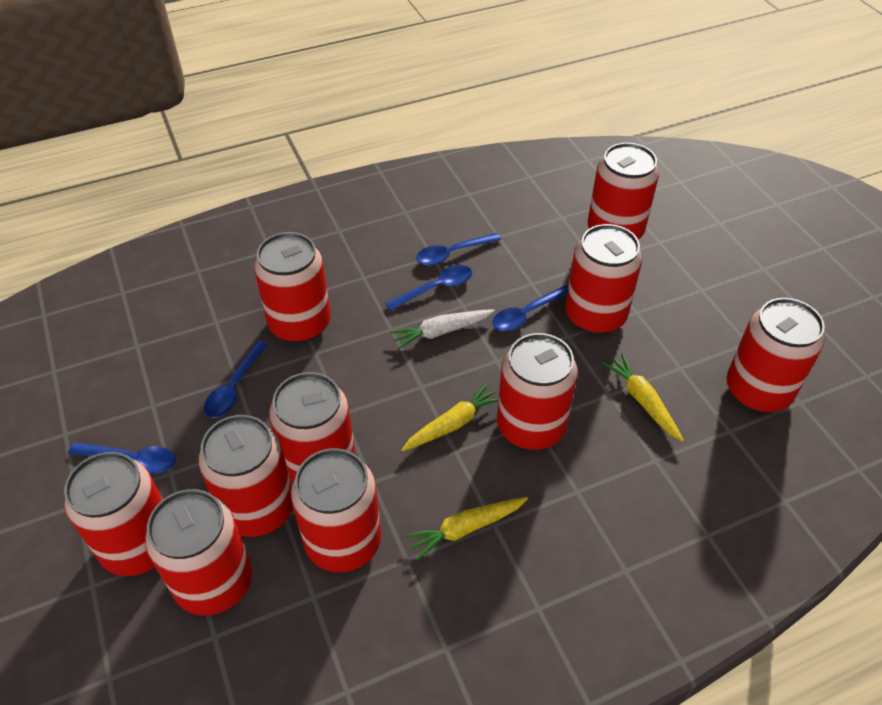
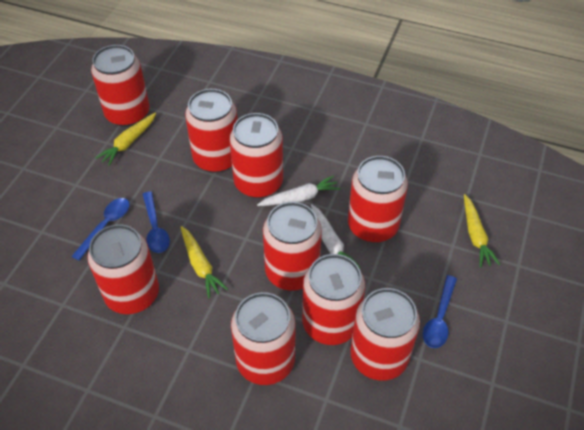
blue spoon: 5 -> 3
red can: 10 -> 9
white carrot: 1 -> 2

